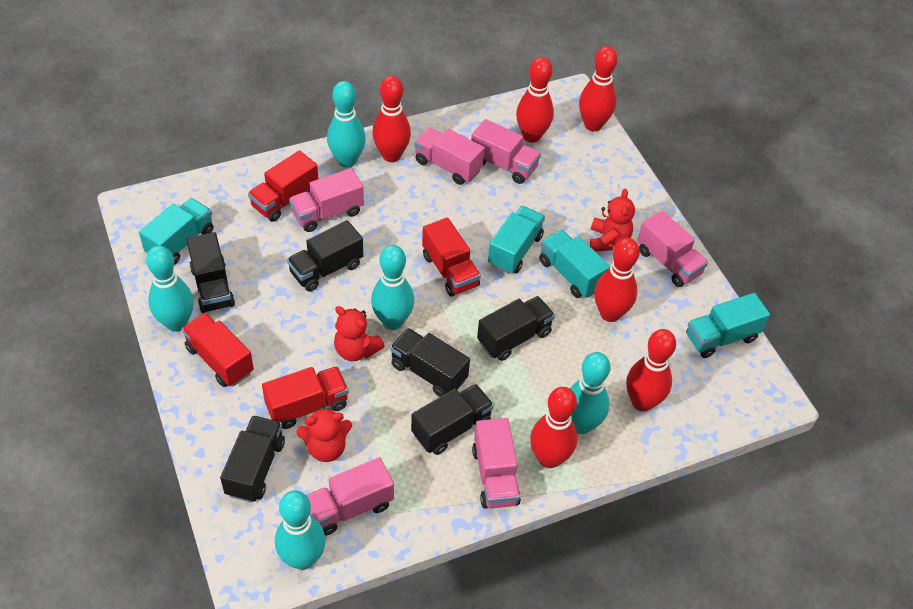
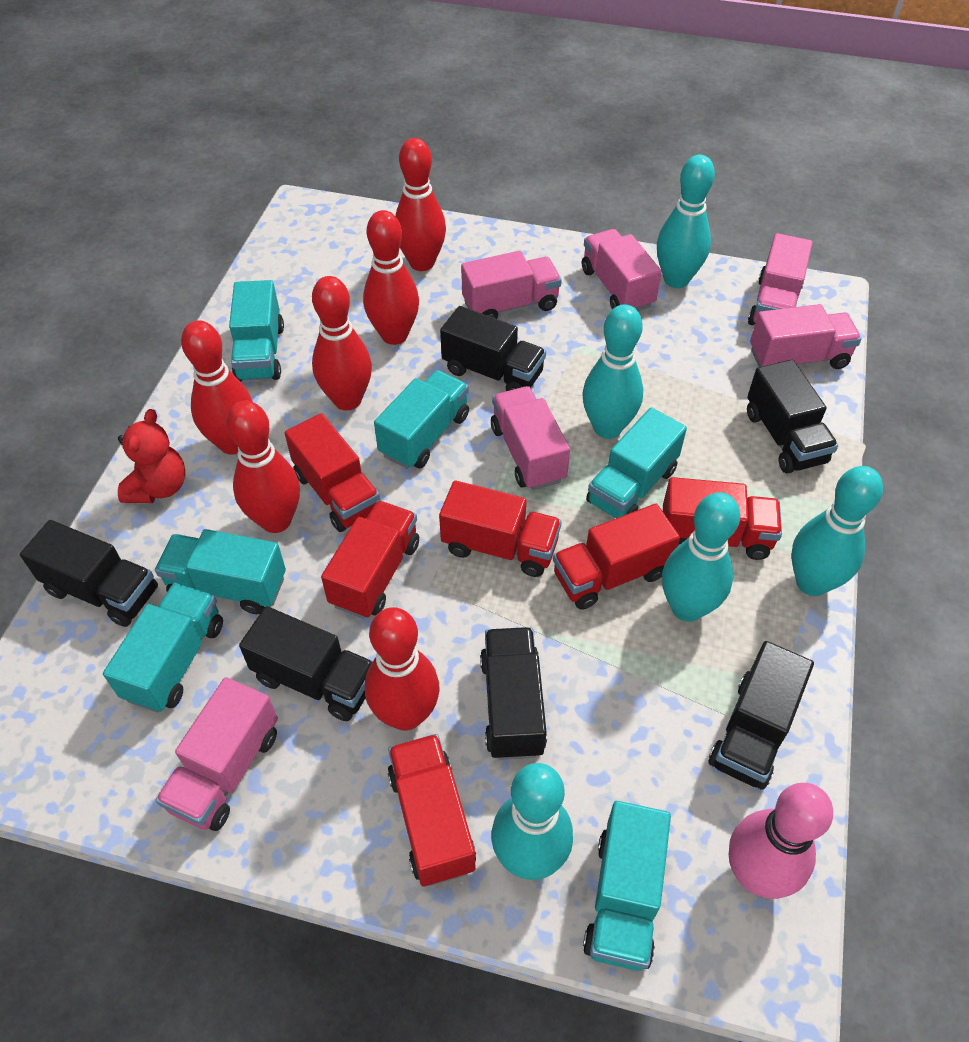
pink bowling pin: 0 -> 1
red teddy bear: 3 -> 1
red truck: 4 -> 6
turquoise truck: 4 -> 6

